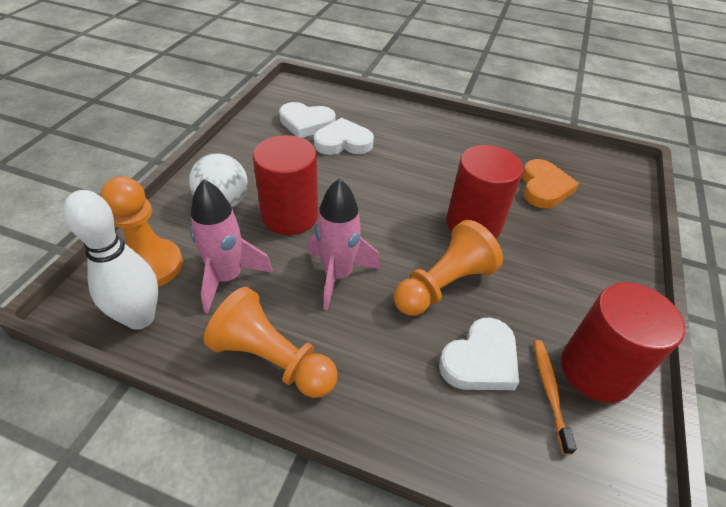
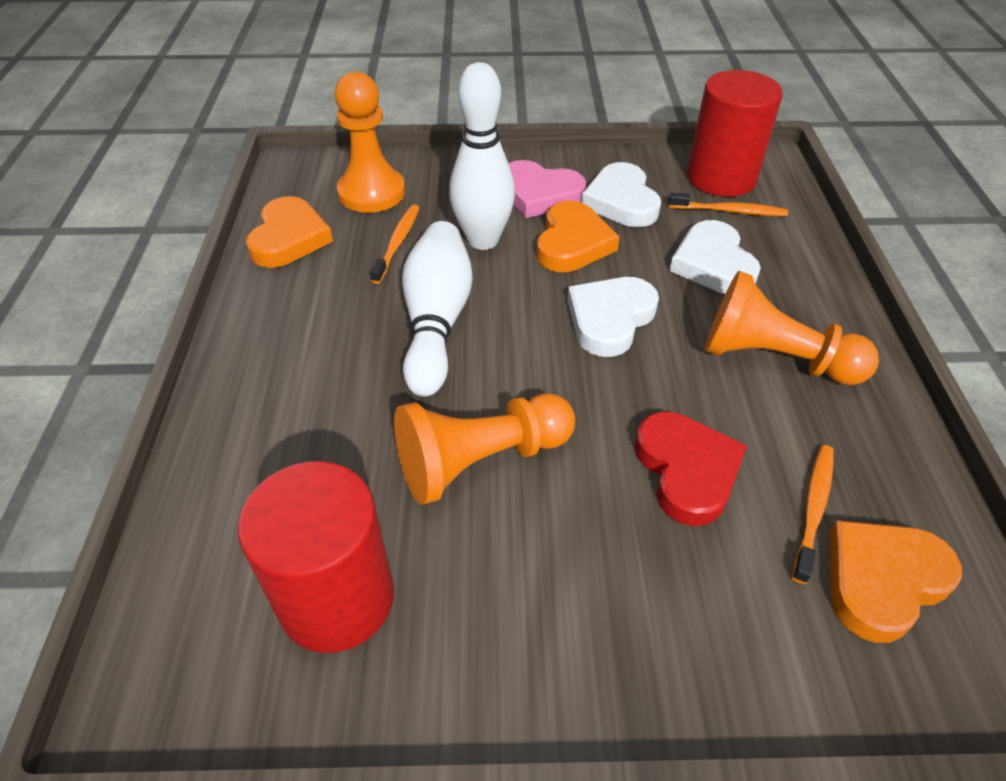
orange heart: 1 -> 3
orange toothbrush: 1 -> 3
pink heart: 0 -> 1
pink rocket: 2 -> 0
red cylinder: 3 -> 2
red heart: 0 -> 1
white ball: 1 -> 0
white bowling pin: 1 -> 2

